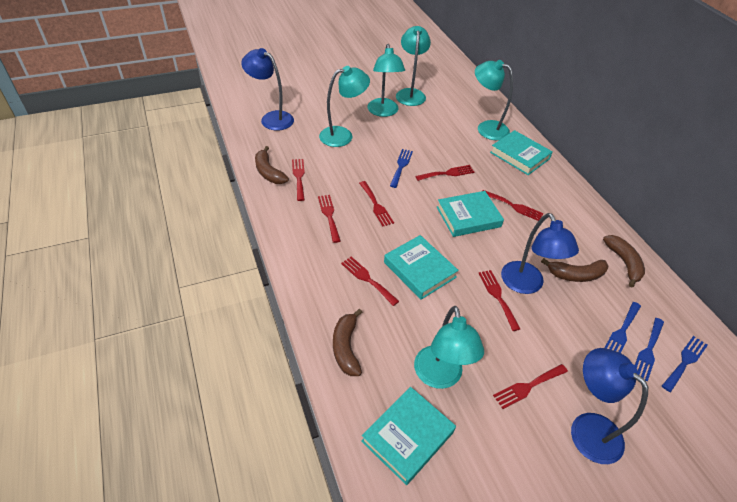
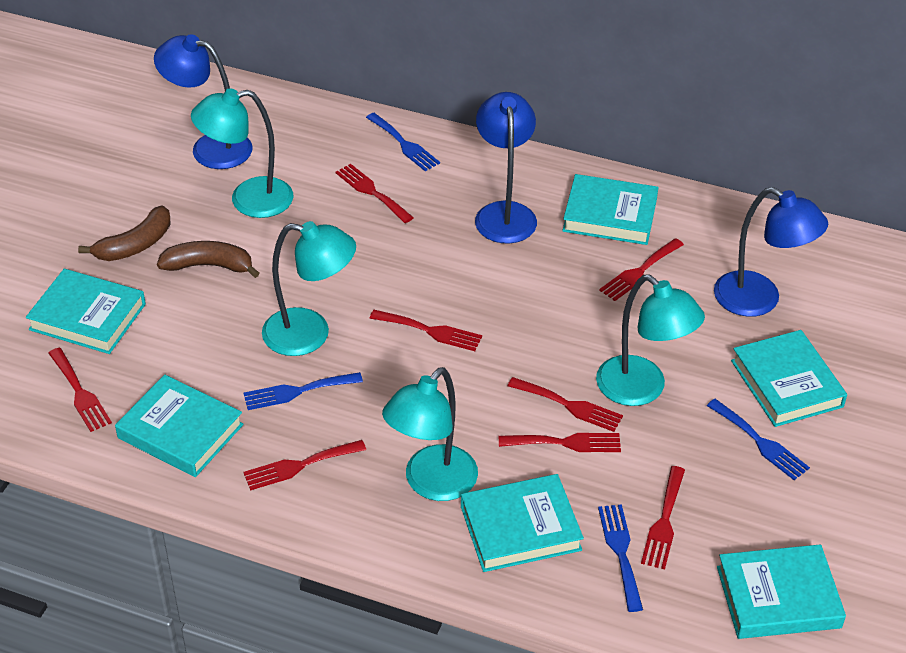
brown banana: 4 -> 2
turquoise book: 4 -> 6
turquoise lamp: 5 -> 4

